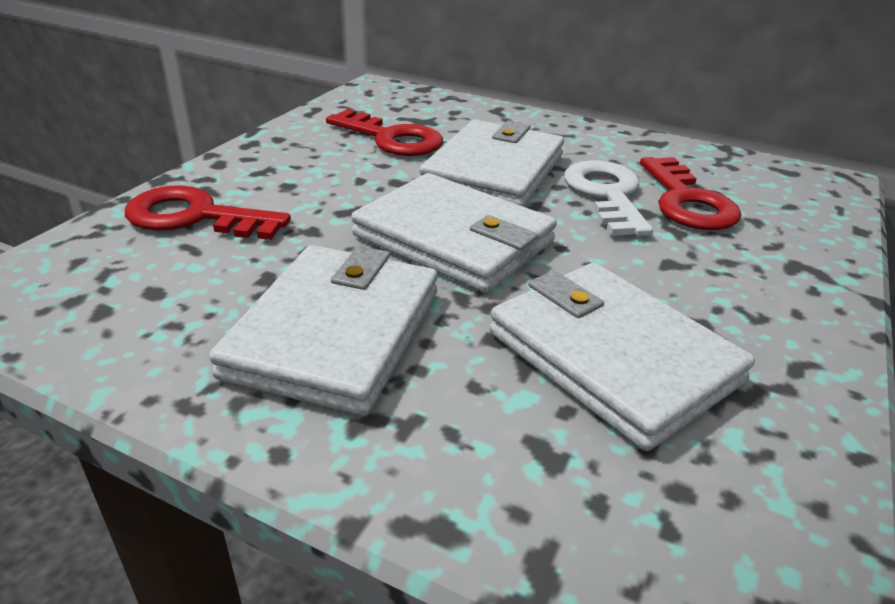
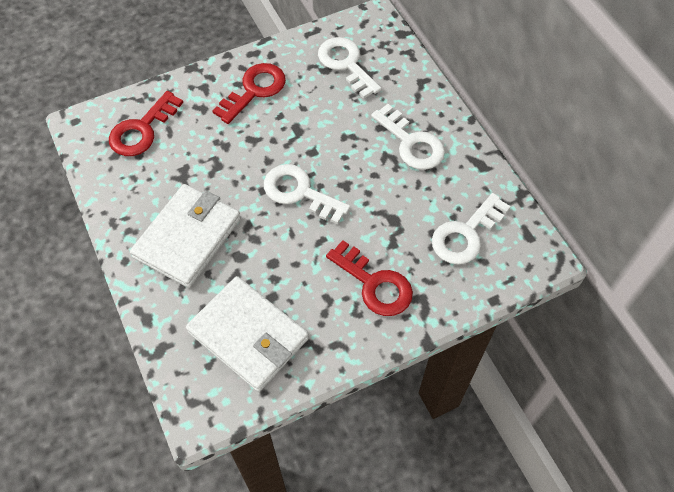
white key: 1 -> 4
white wallet: 4 -> 2

